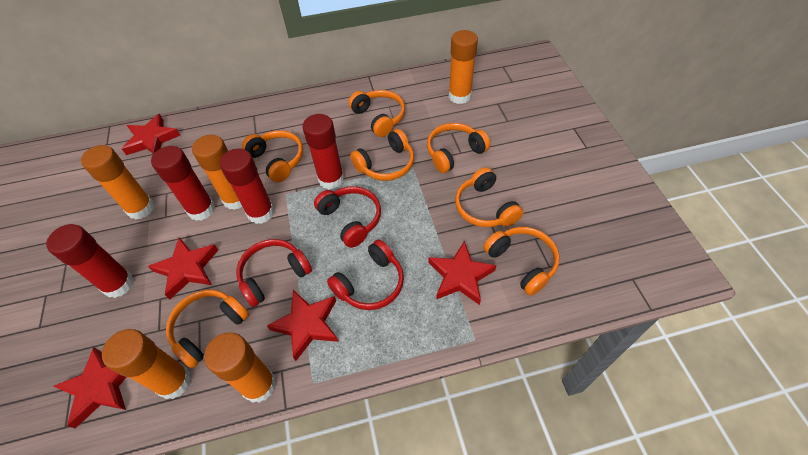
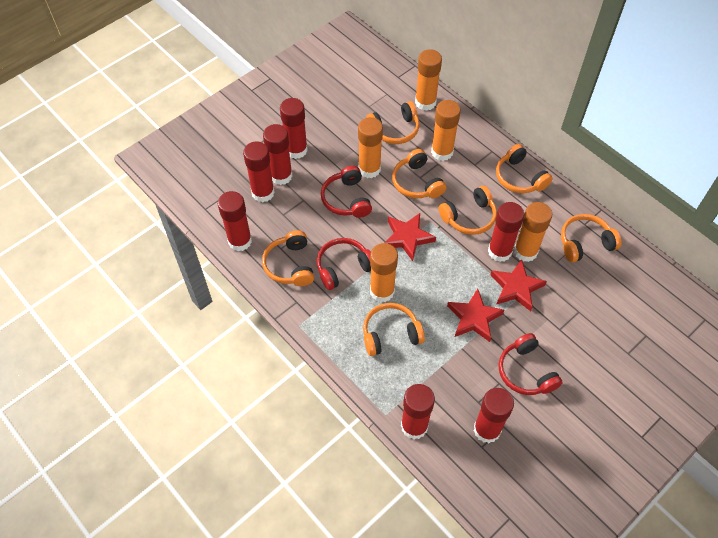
red glue stick: 4 -> 7
red star: 5 -> 3

